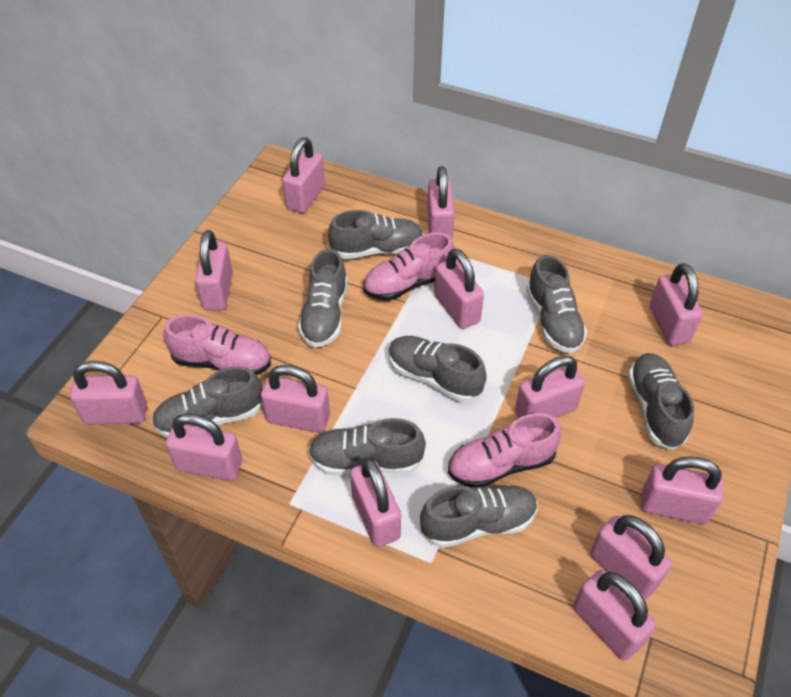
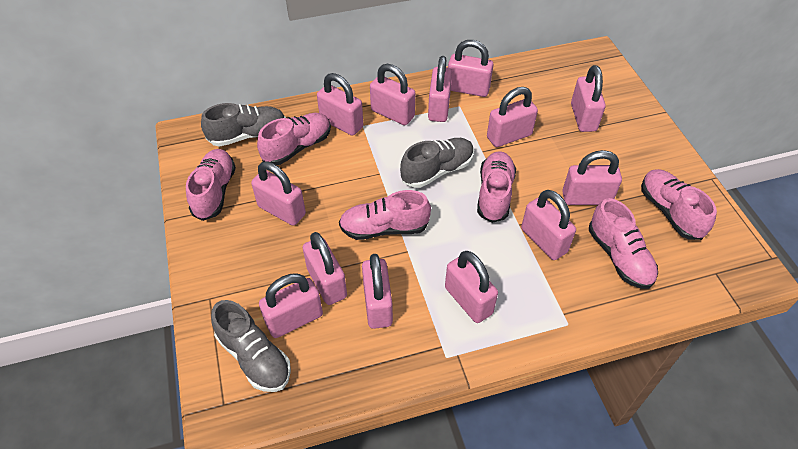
grey shoe: 8 -> 3
pink shoe: 3 -> 6

